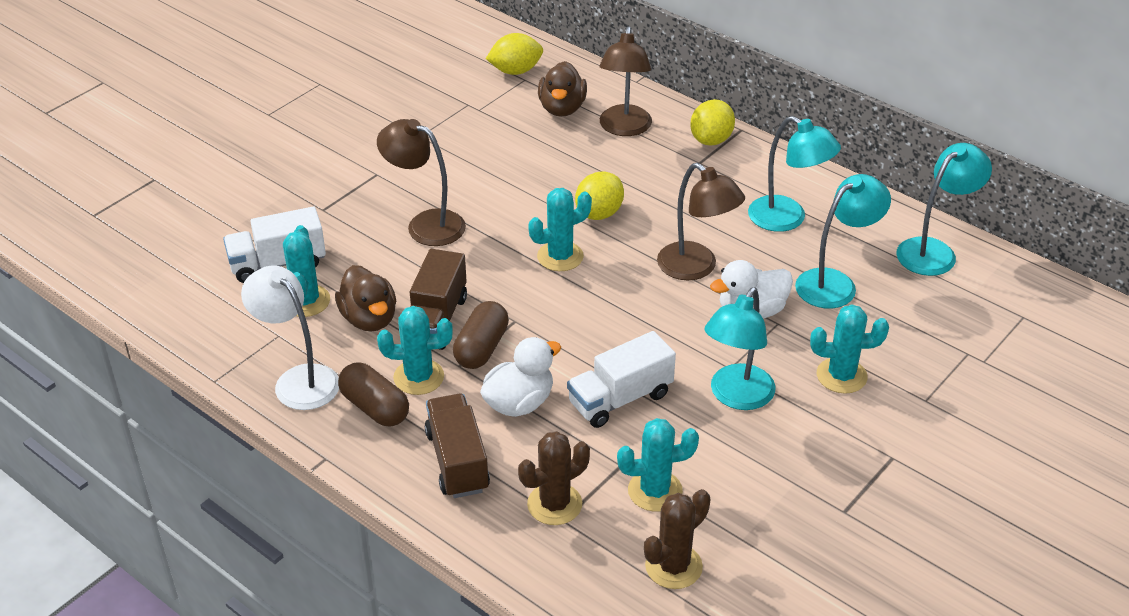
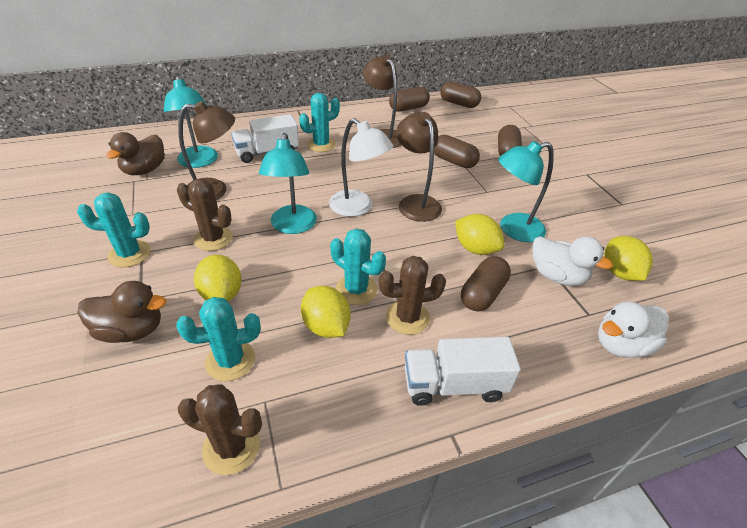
brown cactus: 2 -> 3
brown capsule: 2 -> 5
brown truck: 2 -> 0
turquoise cactus: 5 -> 4
turquoise lamp: 4 -> 3
yellow lemon: 3 -> 4

